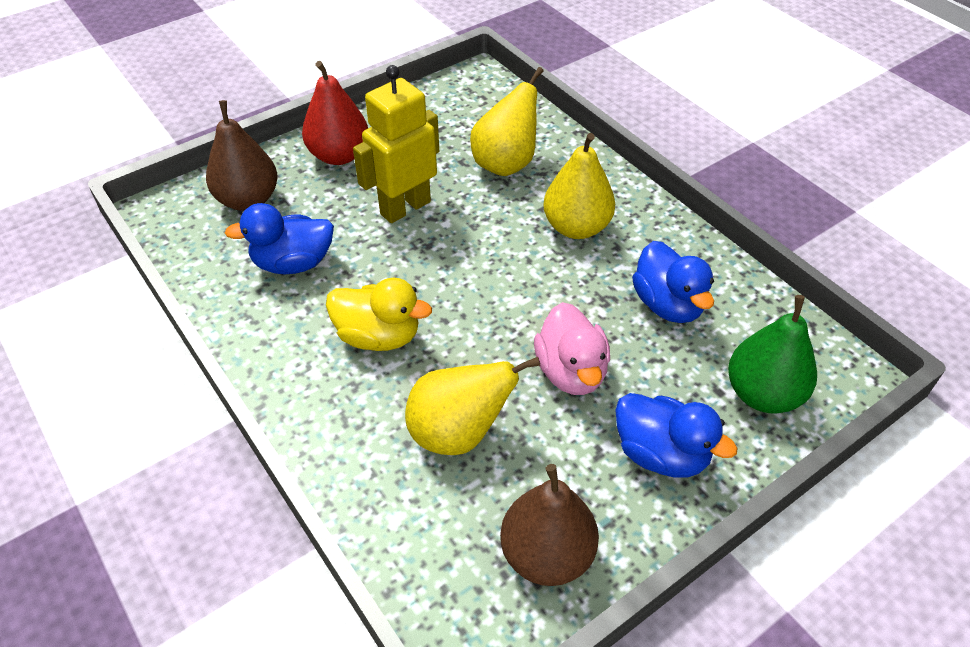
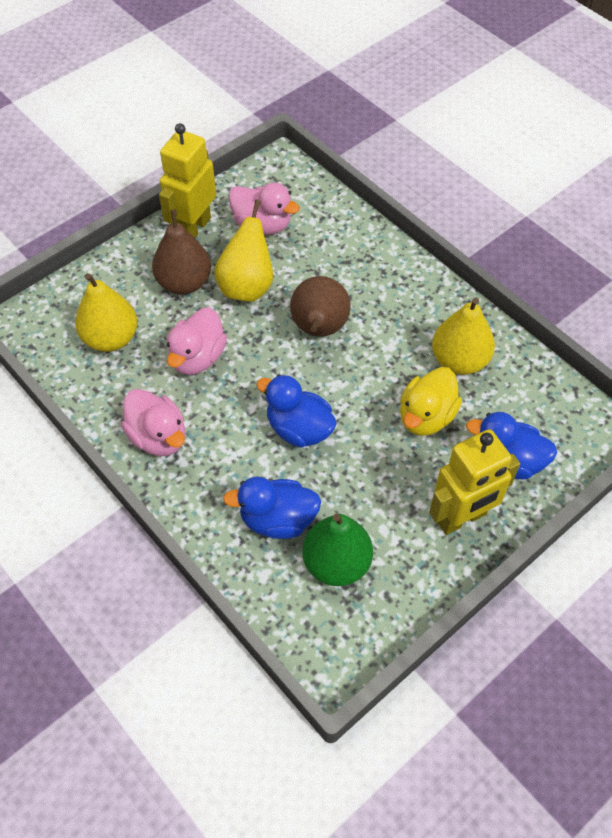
pink duck: 1 -> 3
red pear: 1 -> 0
yellow robot: 1 -> 2

